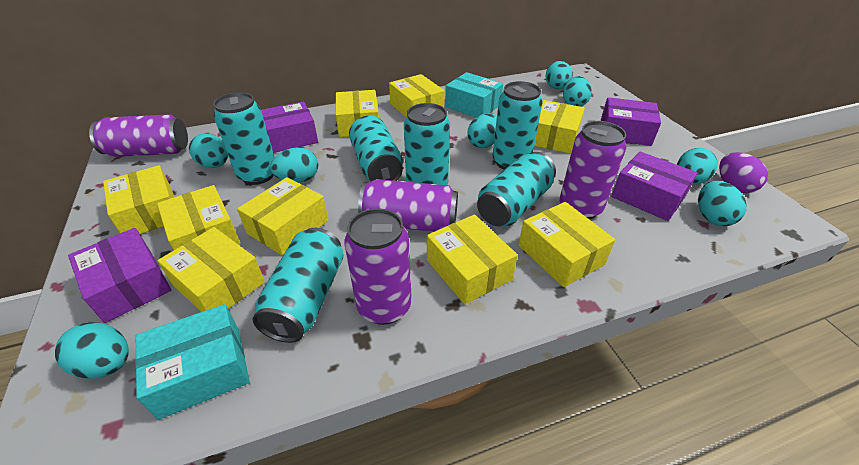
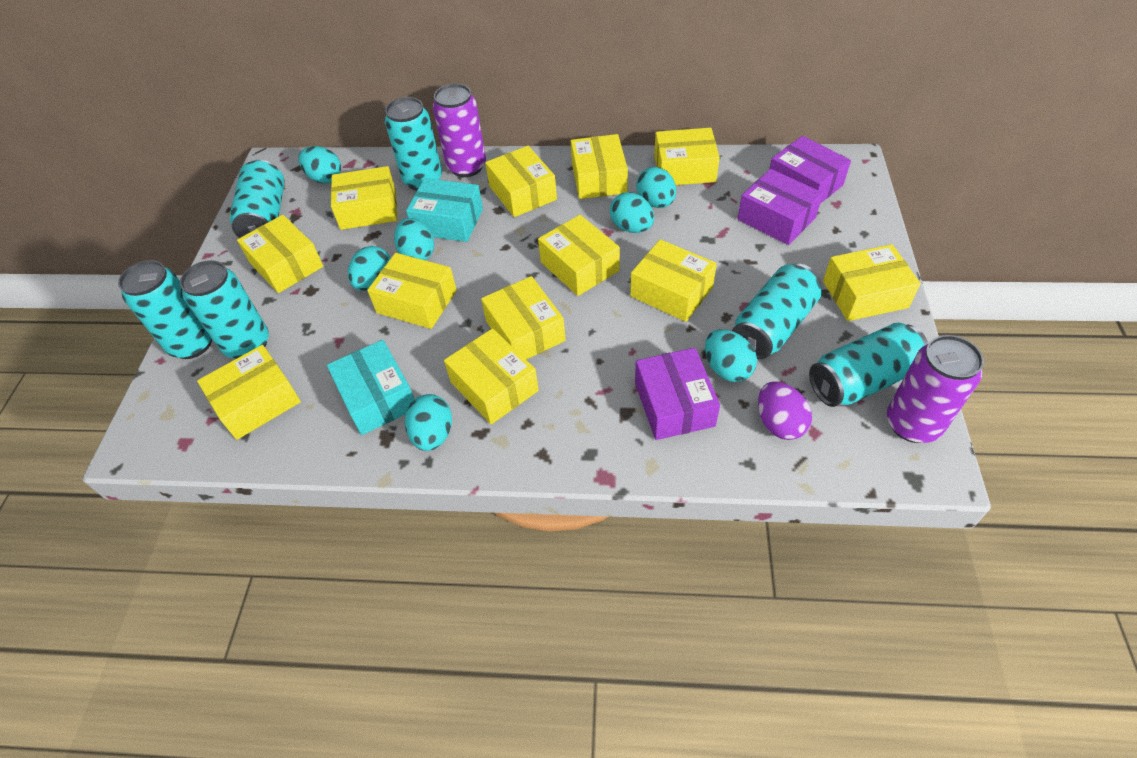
purple box: 4 -> 3
purple can: 4 -> 2
turquoise egg: 8 -> 7
yellow box: 9 -> 12

